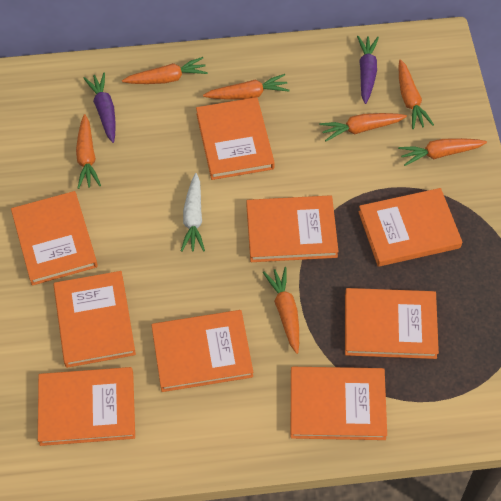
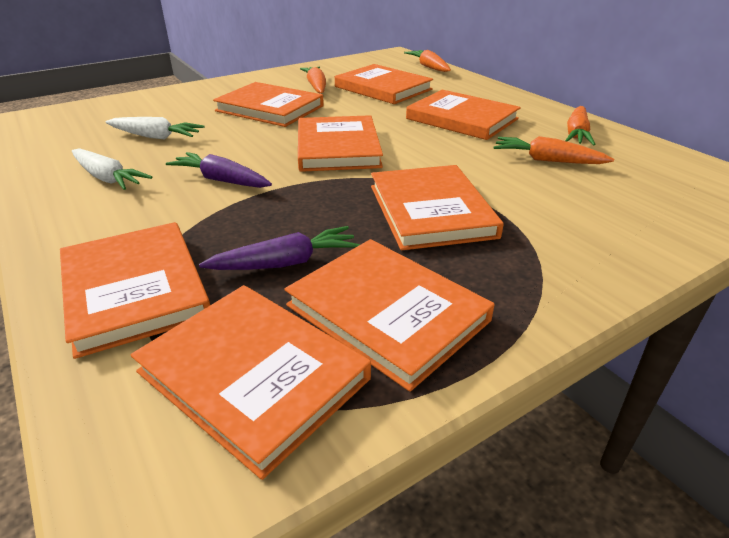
orange book: 9 -> 8
orange carrot: 7 -> 4
white carrot: 1 -> 2

